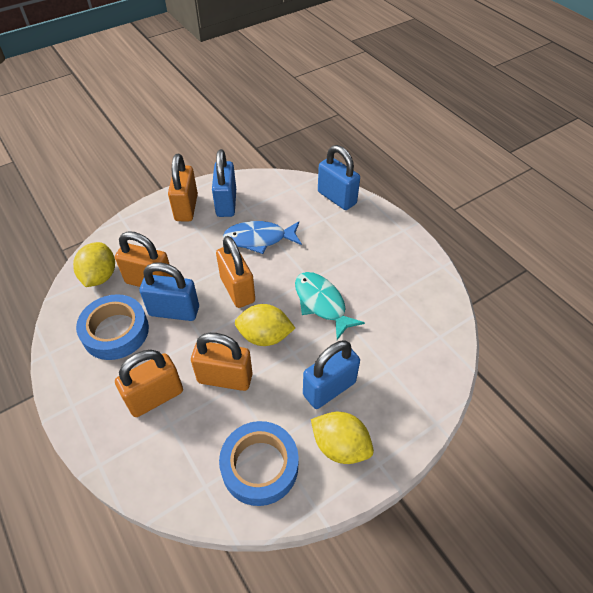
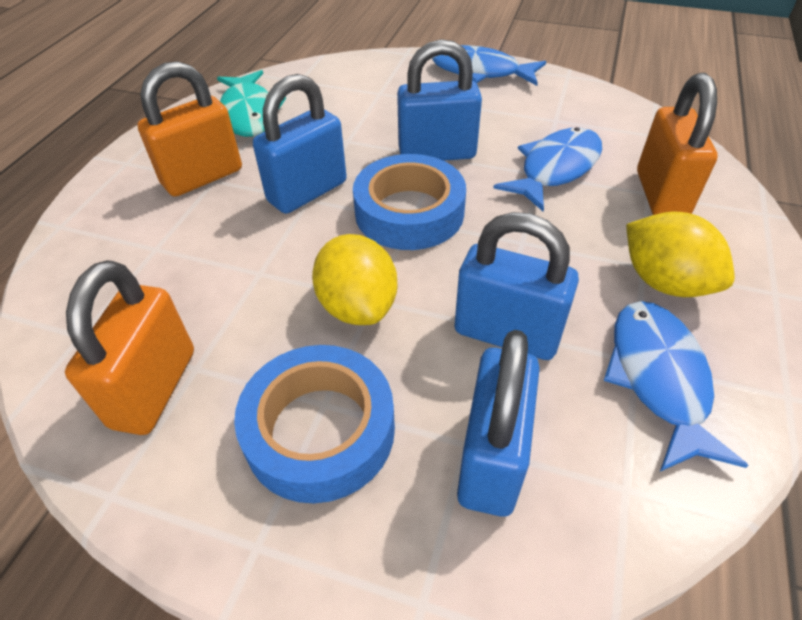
blue fish: 1 -> 3
orange padlock: 5 -> 3
yellow lemon: 3 -> 2

